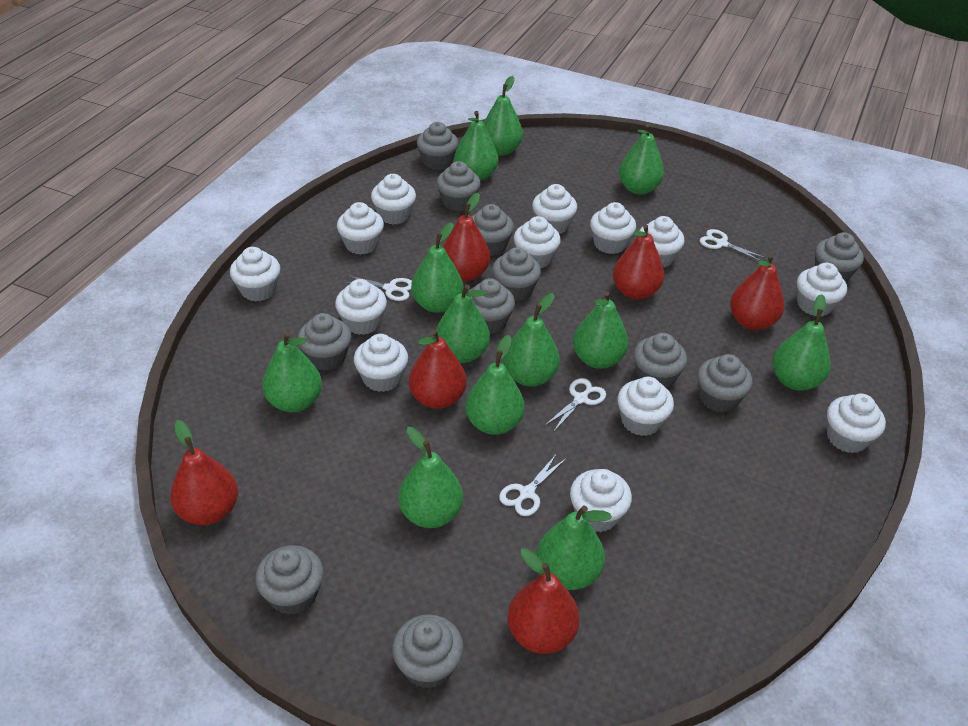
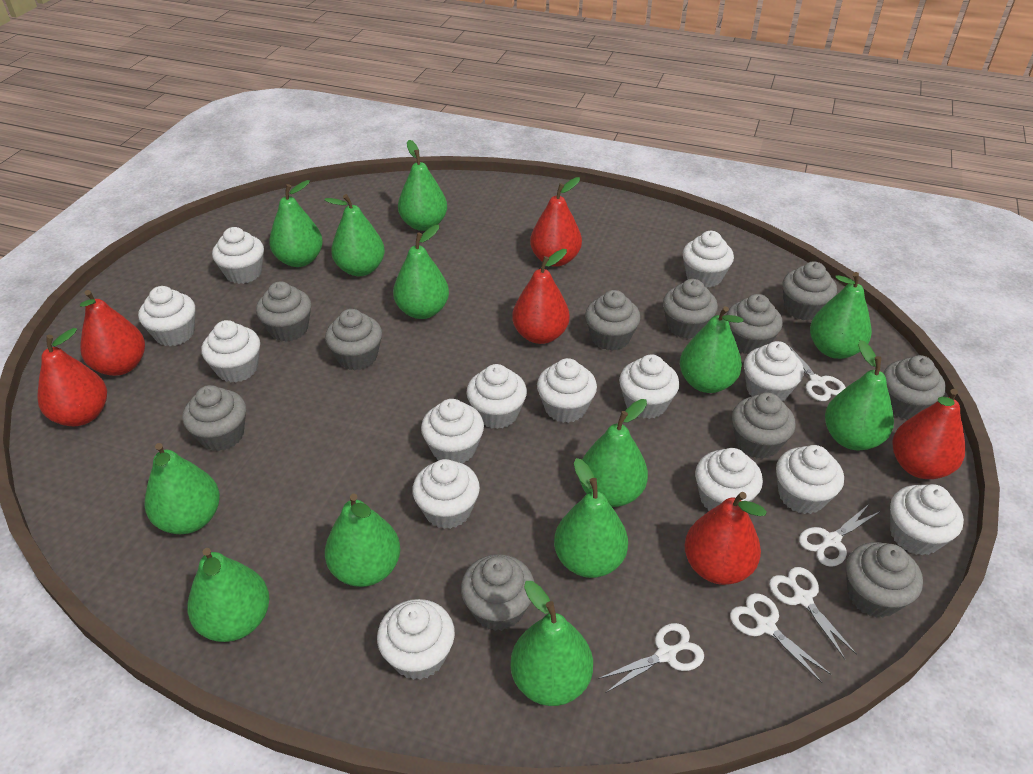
green pear: 12 -> 13
white cupcake: 13 -> 14
white scissors: 4 -> 5

